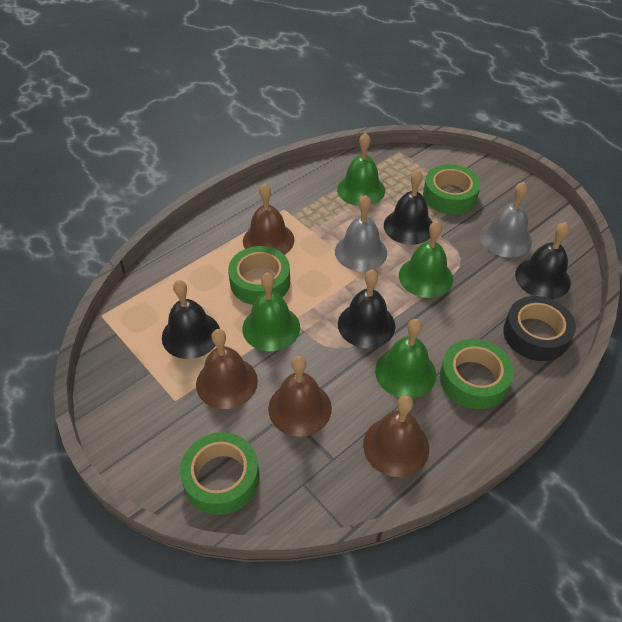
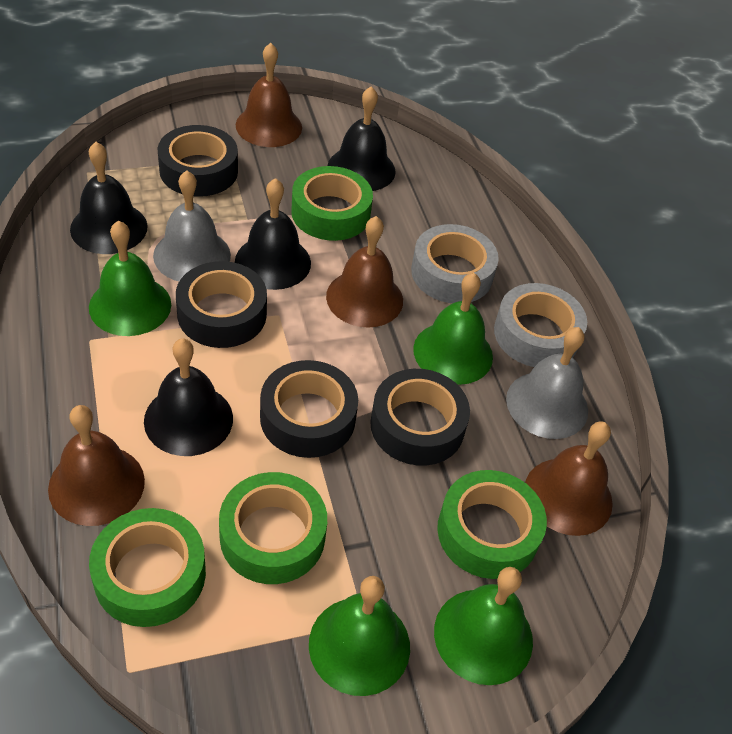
black tape: 1 -> 4
grey tape: 0 -> 2

